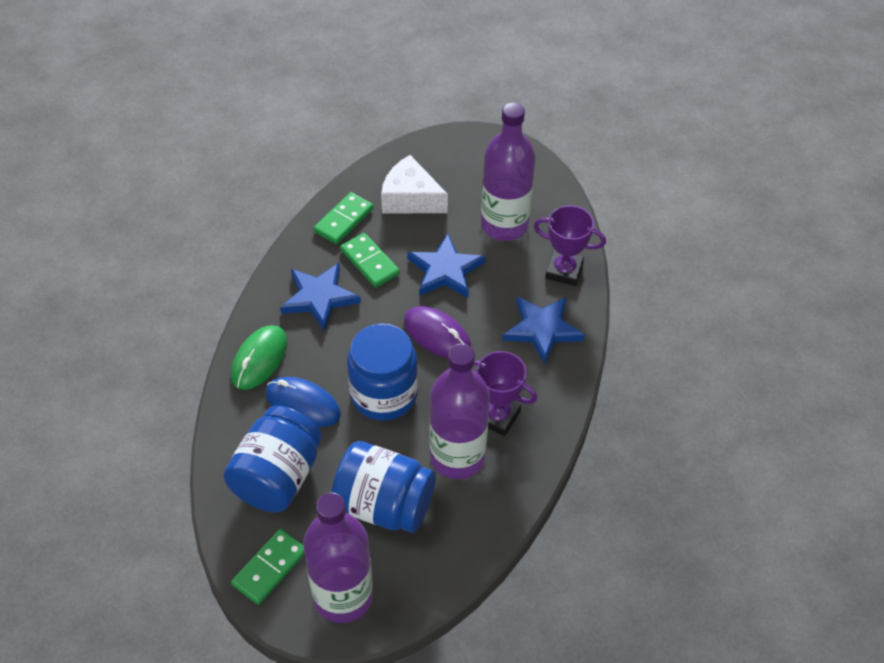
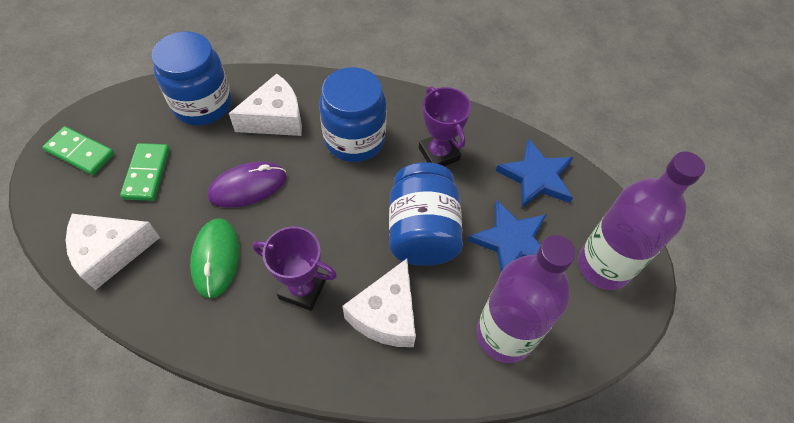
blue mouse: 1 -> 0
blue star: 3 -> 2
green domino: 3 -> 2
purple bottle: 3 -> 2
white cheese: 1 -> 3

